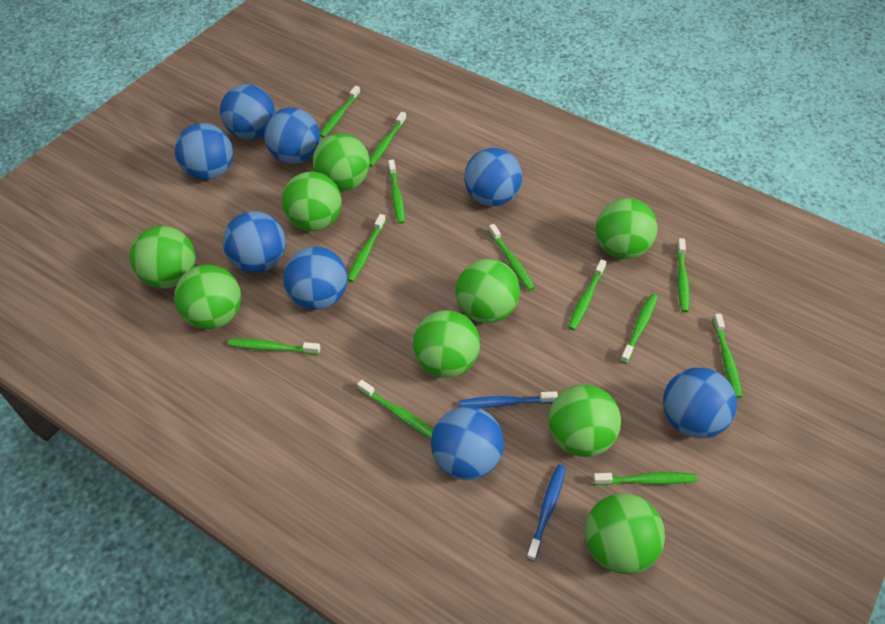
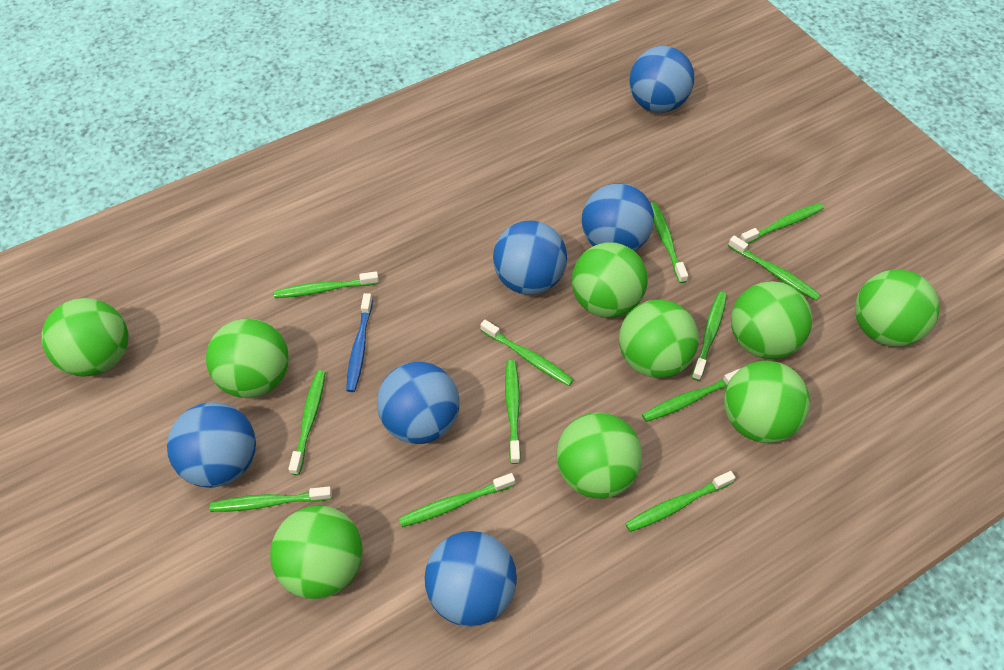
blue ball: 8 -> 6
blue toothbrush: 2 -> 1

